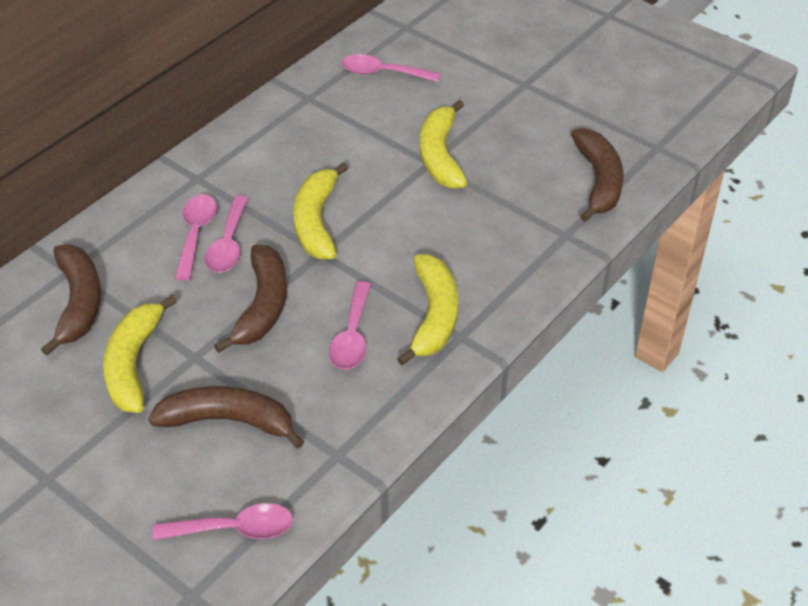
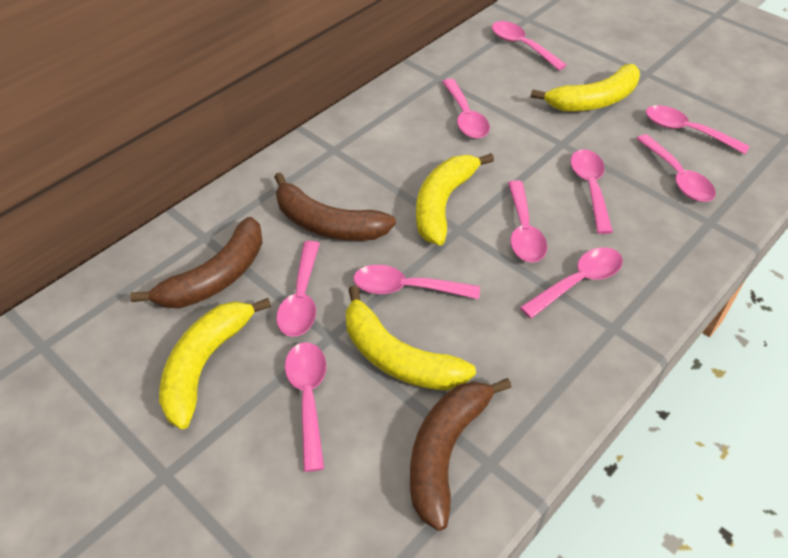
brown banana: 4 -> 3
pink spoon: 5 -> 10

